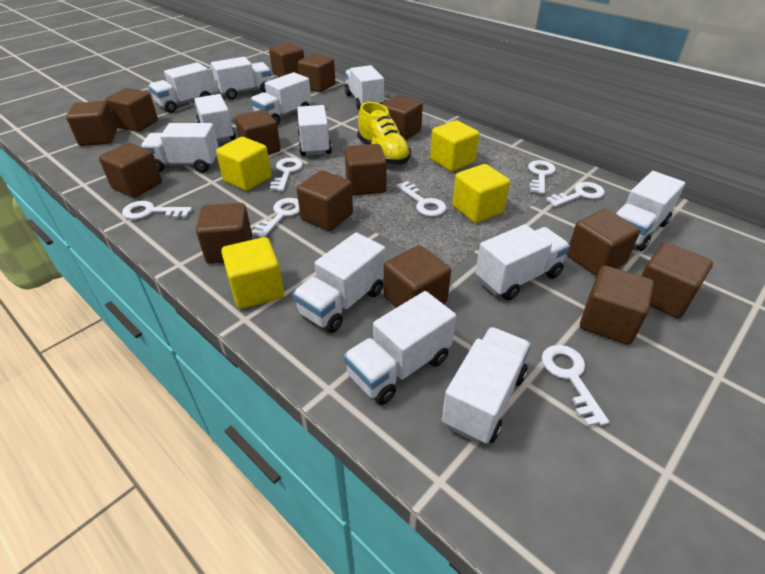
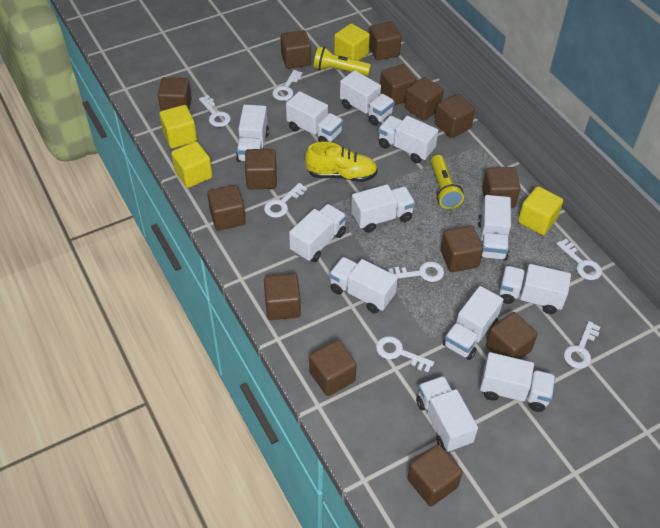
yellow flashlight: 0 -> 2

